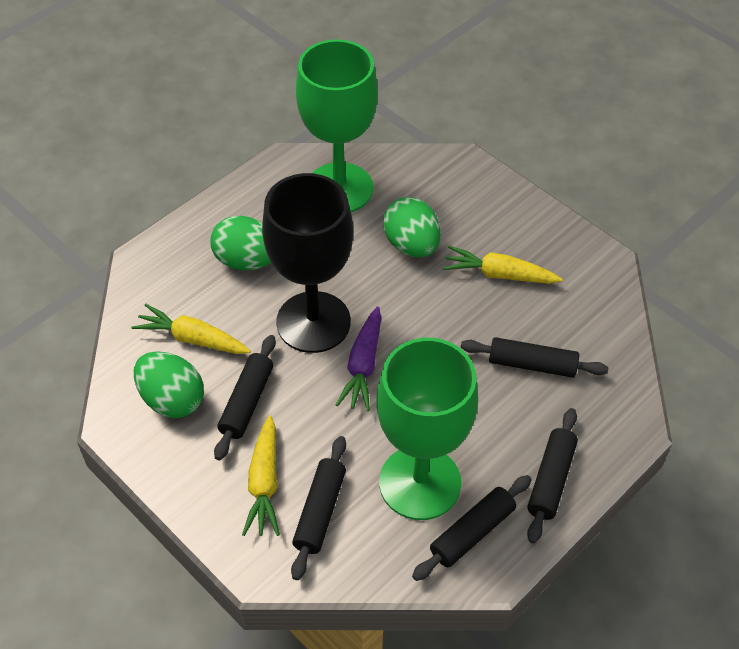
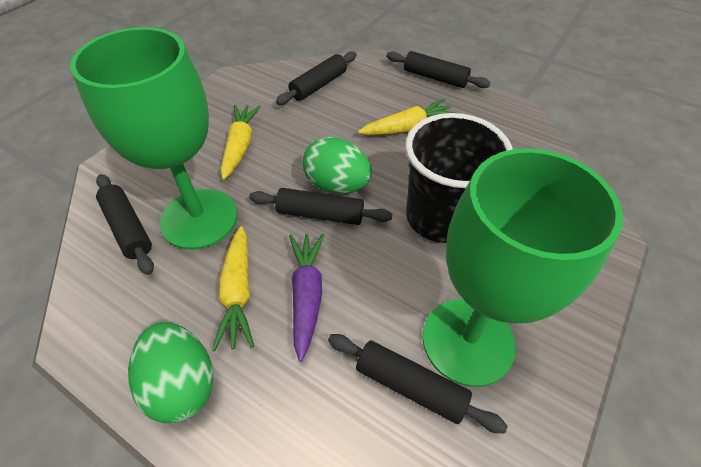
black cup: 0 -> 1
black goblet: 1 -> 0
green egg: 3 -> 2

